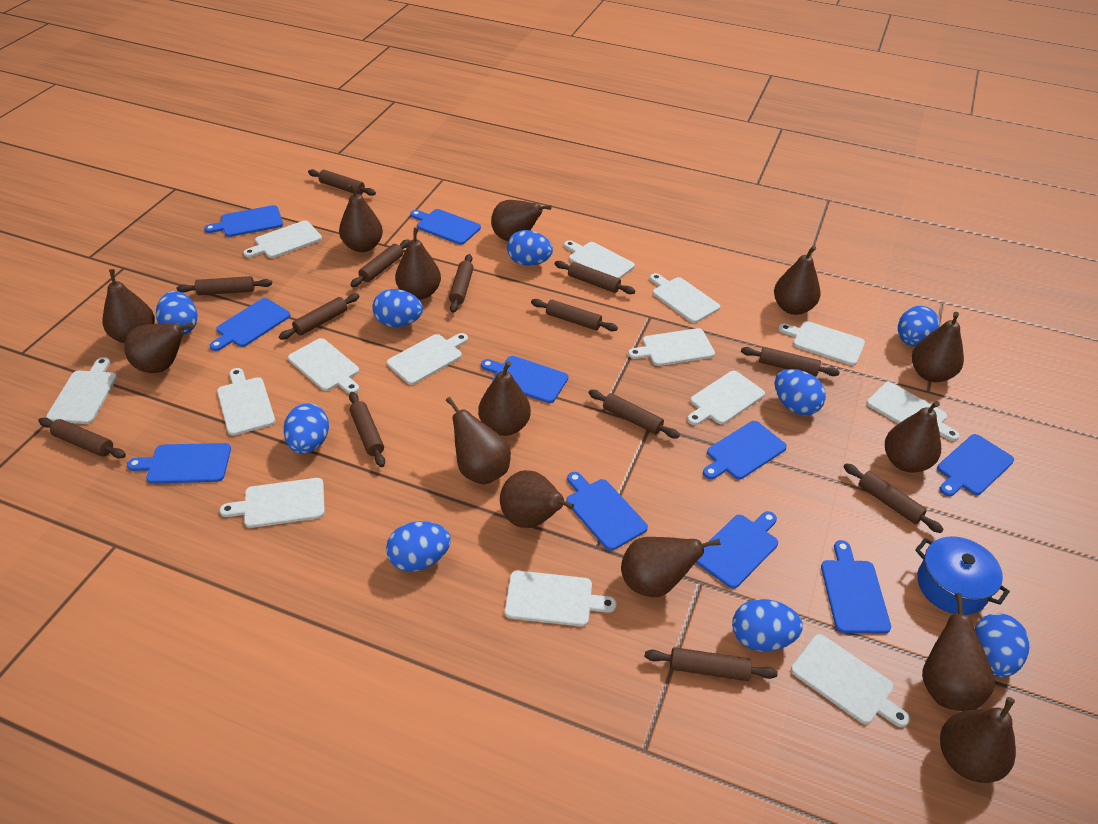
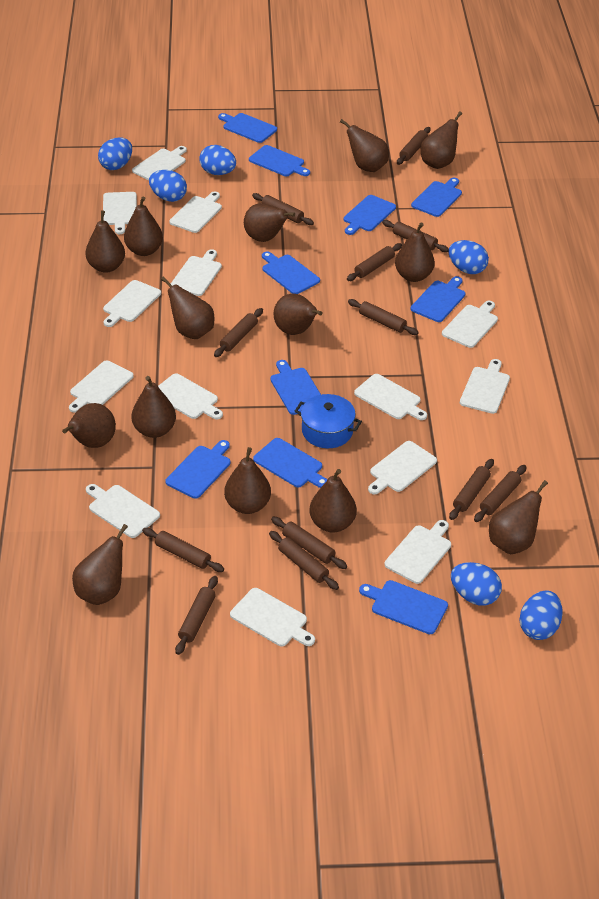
blue egg: 9 -> 6
brown rolling pin: 13 -> 12

